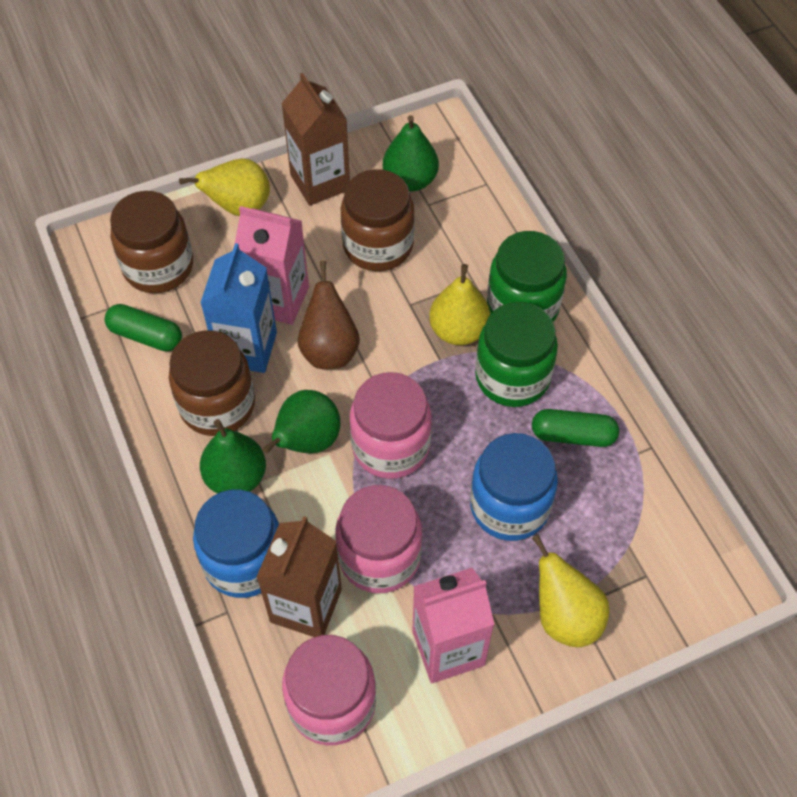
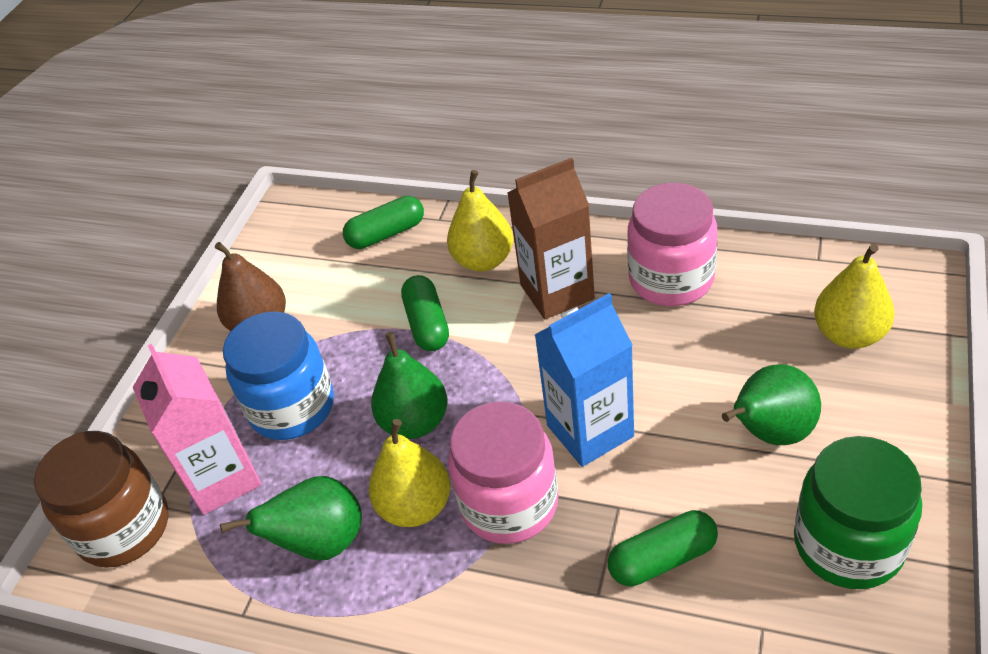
blue jar: 2 -> 1
brown carton: 2 -> 1
brown jar: 3 -> 1
green capsule: 2 -> 3
green jar: 2 -> 1
pink carton: 2 -> 1
pink jar: 3 -> 2

